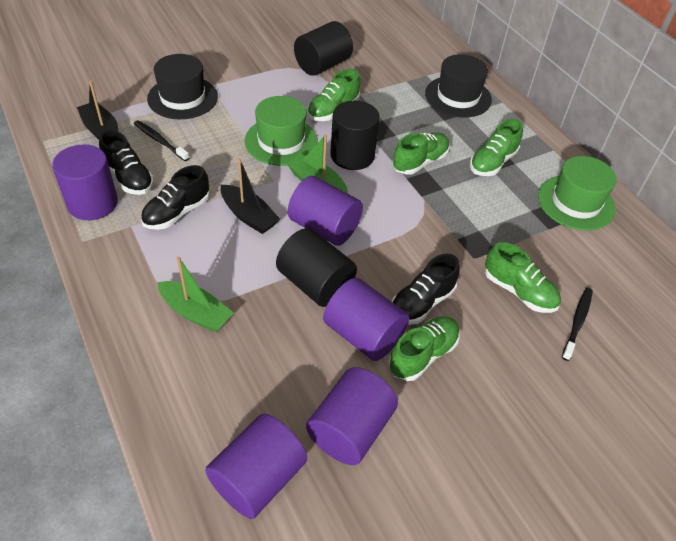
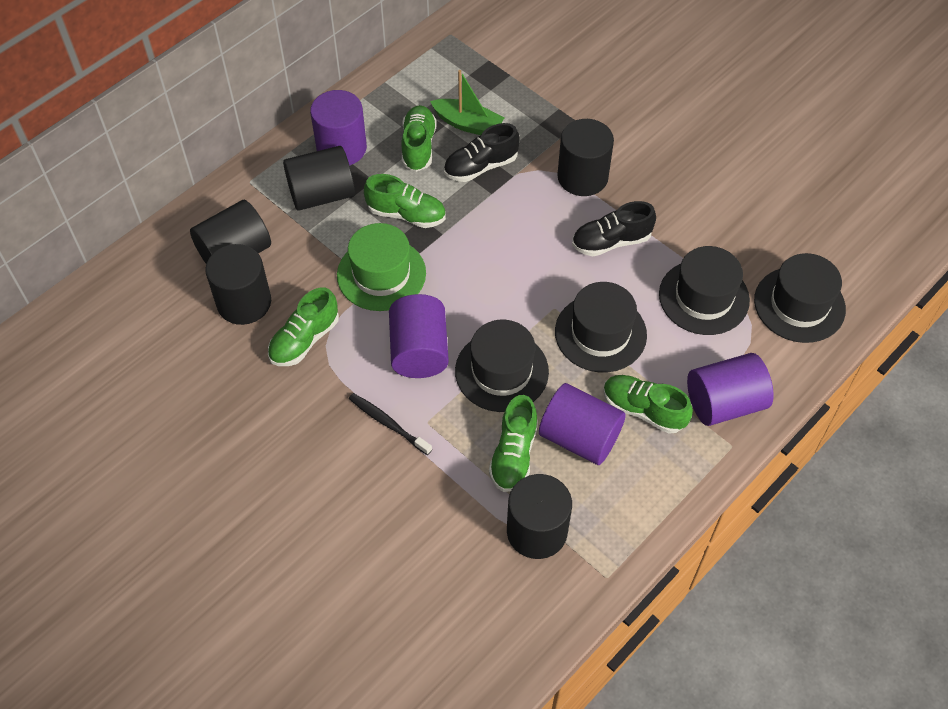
black boat: 2 -> 0
black cylinder: 3 -> 5
black hat: 2 -> 4
black shoe: 3 -> 2
black toothbrush: 2 -> 1
green boat: 2 -> 1
green hat: 2 -> 1
purple cylinder: 5 -> 4

